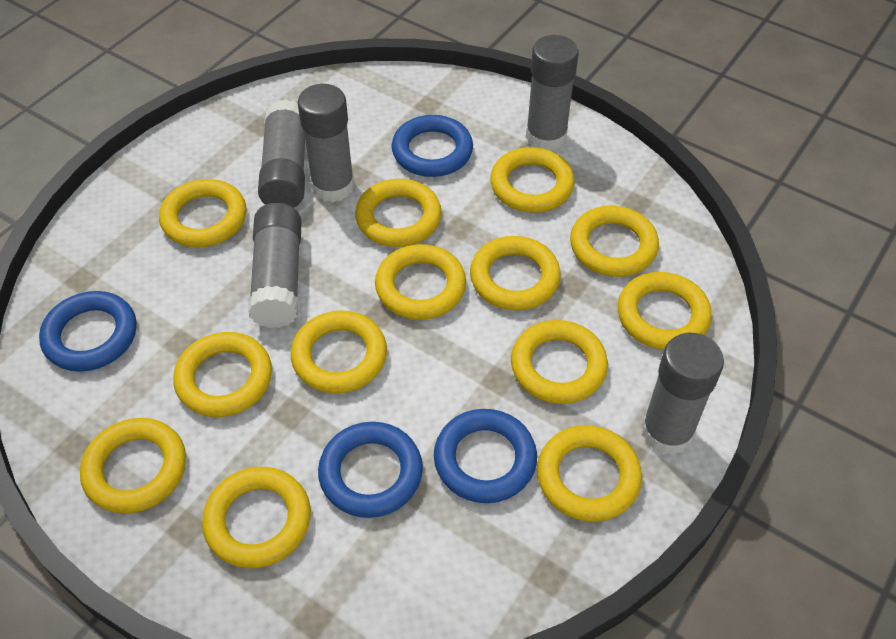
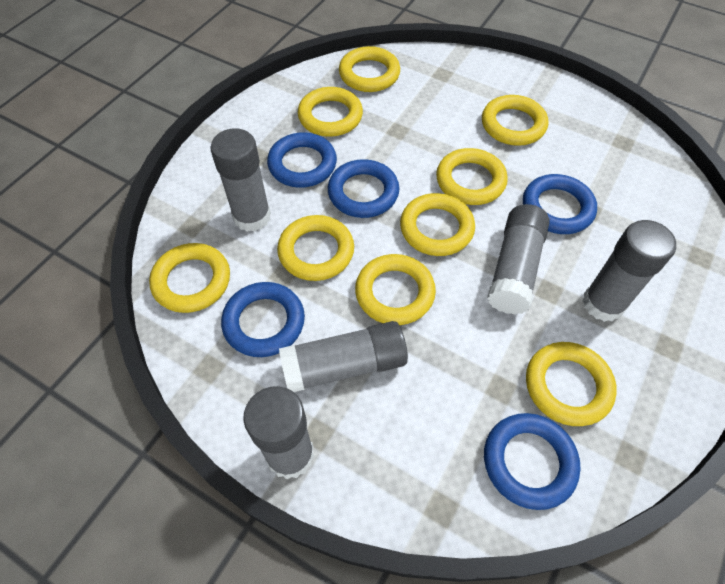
blue ring: 4 -> 5
yellow ring: 13 -> 9

